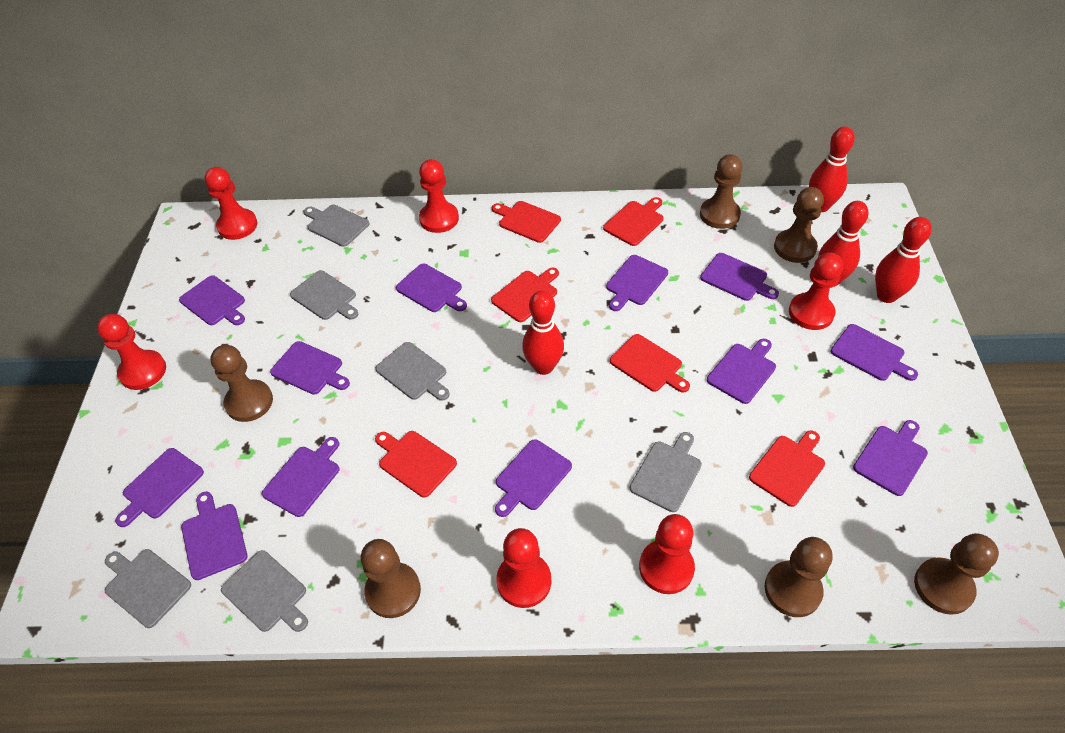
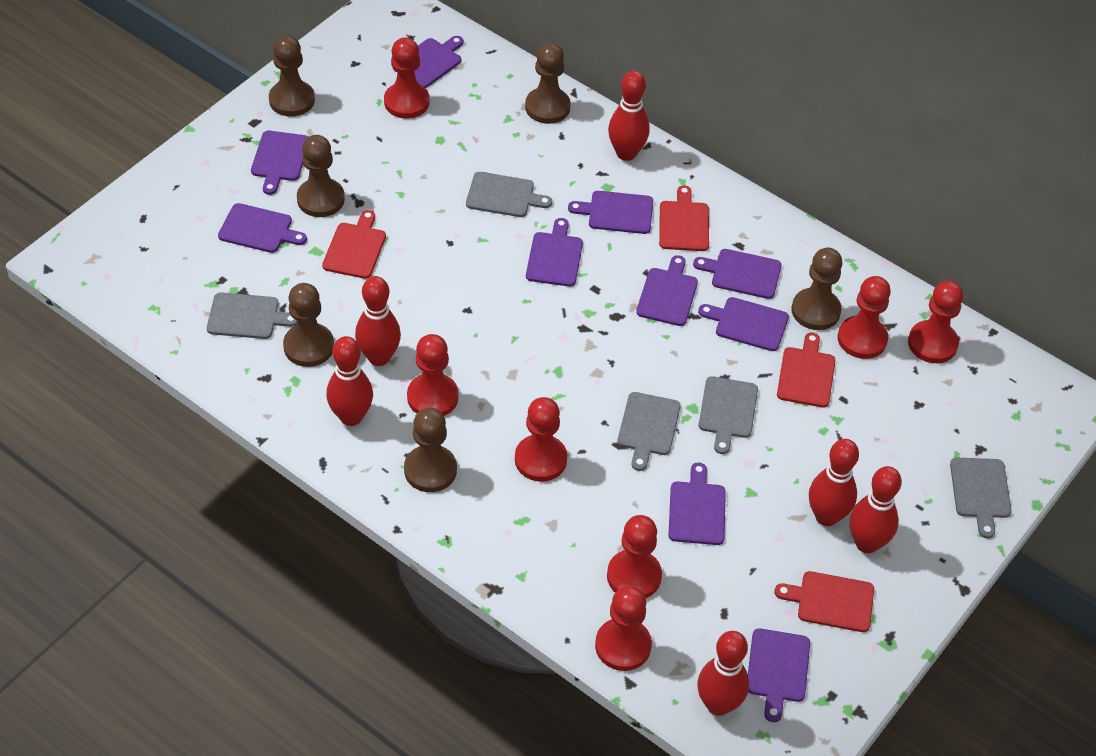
grey cutting board: 6 -> 5
purple cutting board: 12 -> 10
red bowling pin: 4 -> 6
red cutting board: 6 -> 4
red pawn: 6 -> 7

